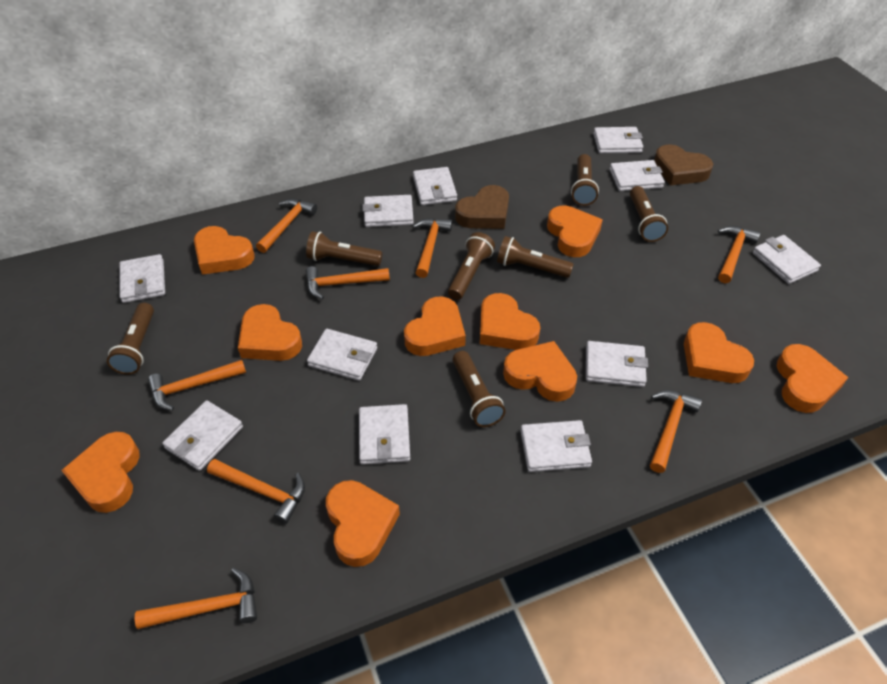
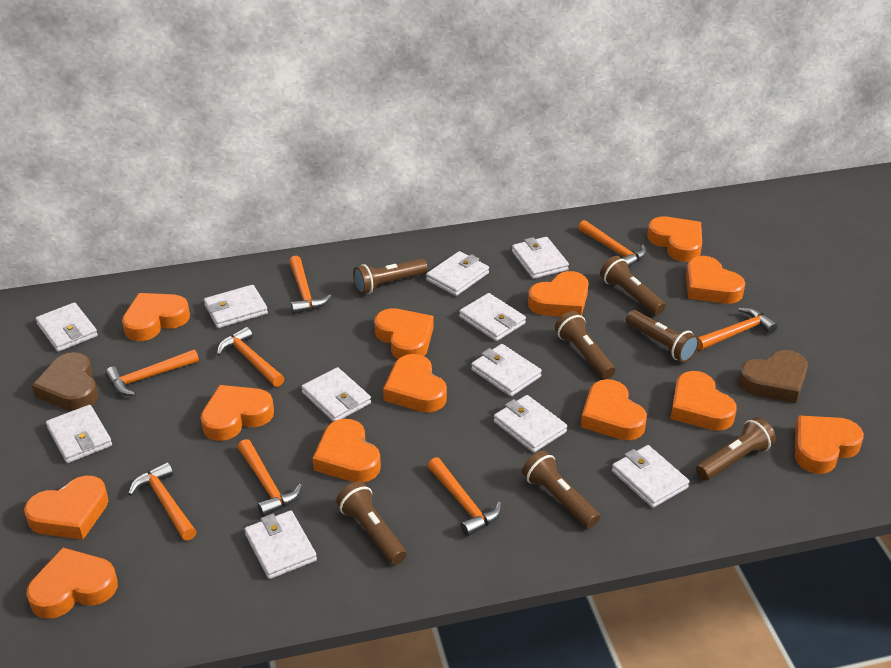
orange heart: 10 -> 13

